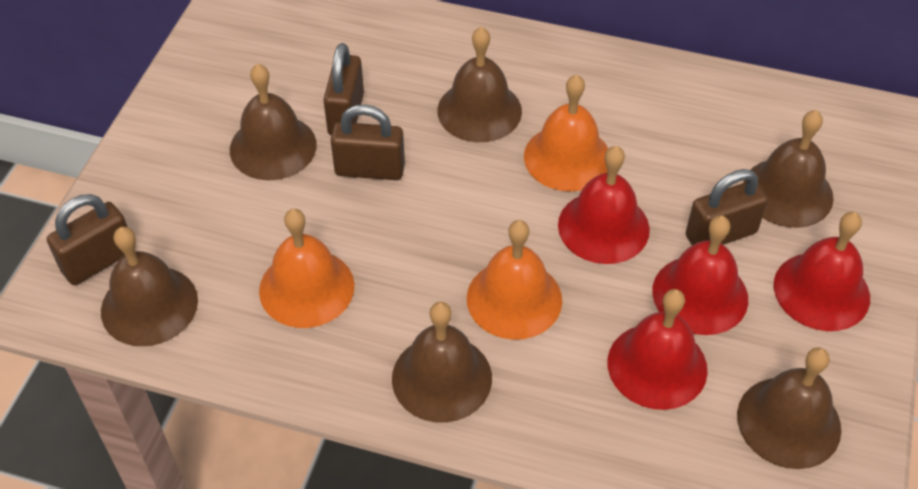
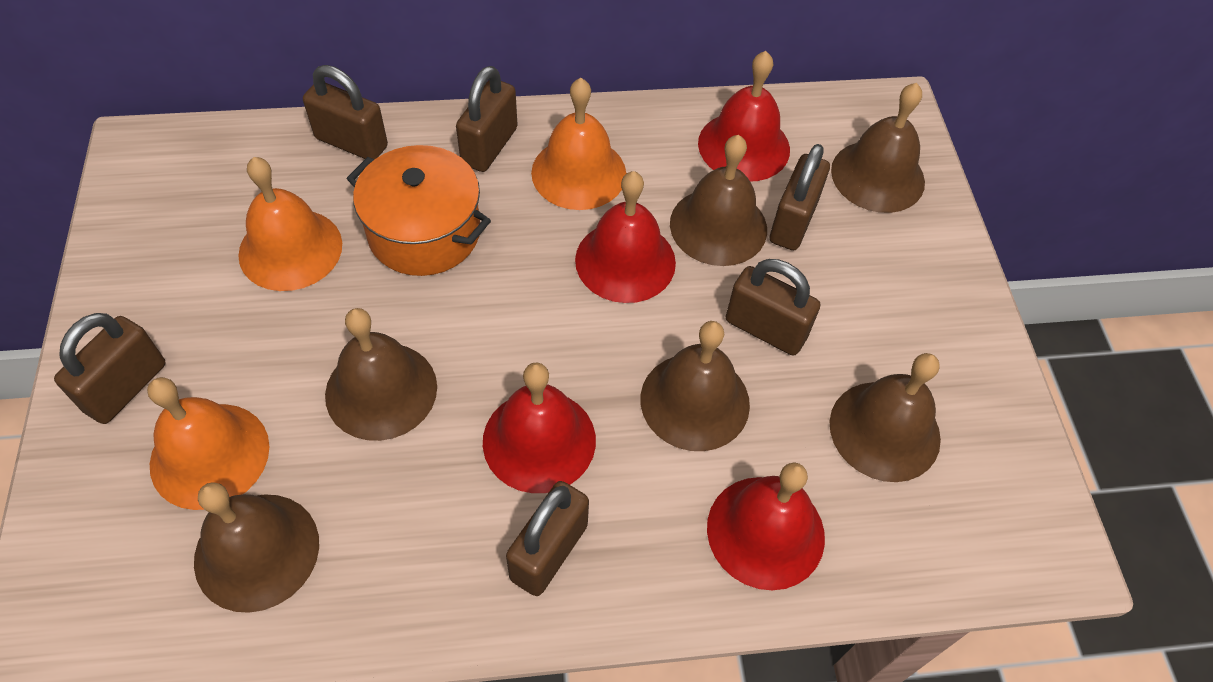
brown padlock: 4 -> 6
orange pot: 0 -> 1

